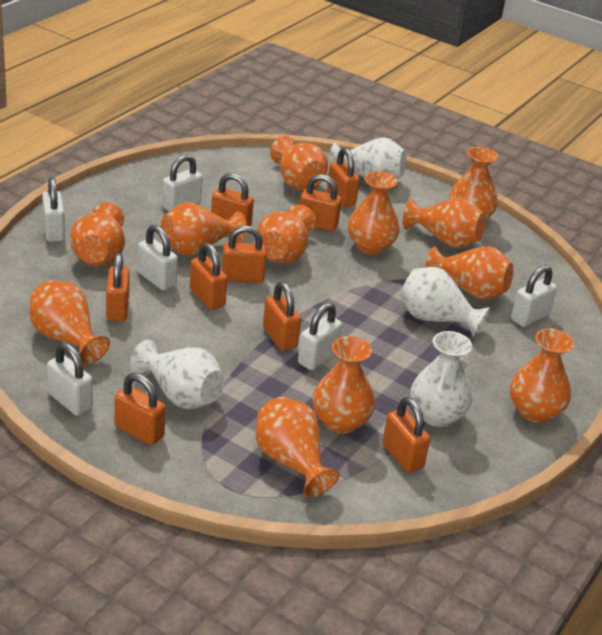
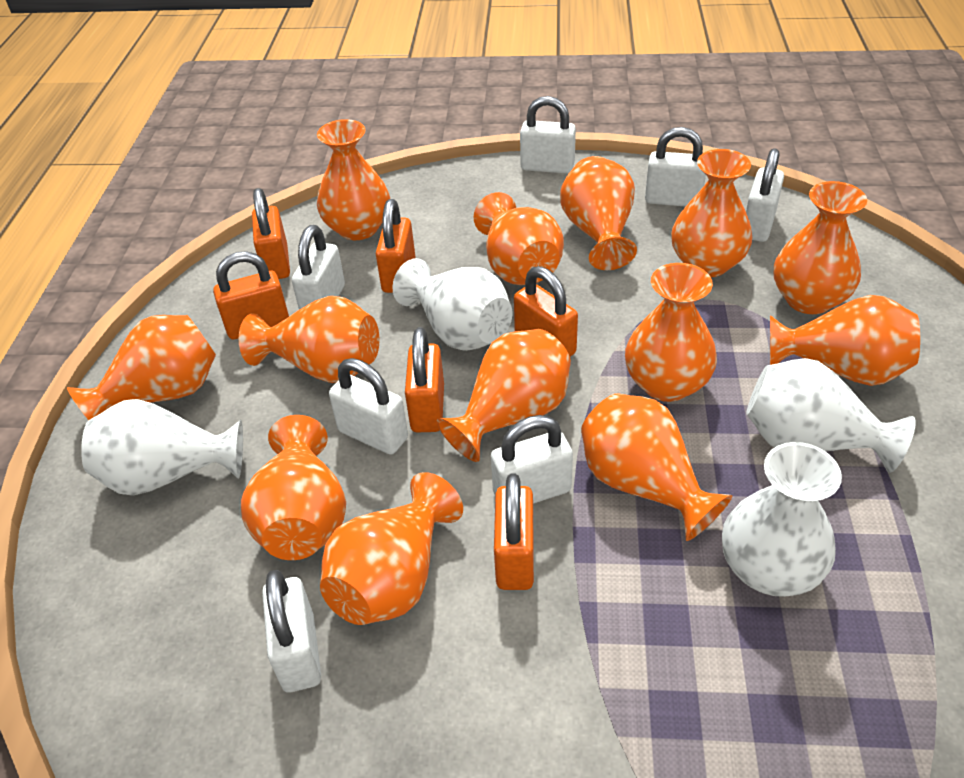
orange padlock: 9 -> 6
orange vase: 12 -> 13
white padlock: 6 -> 7

